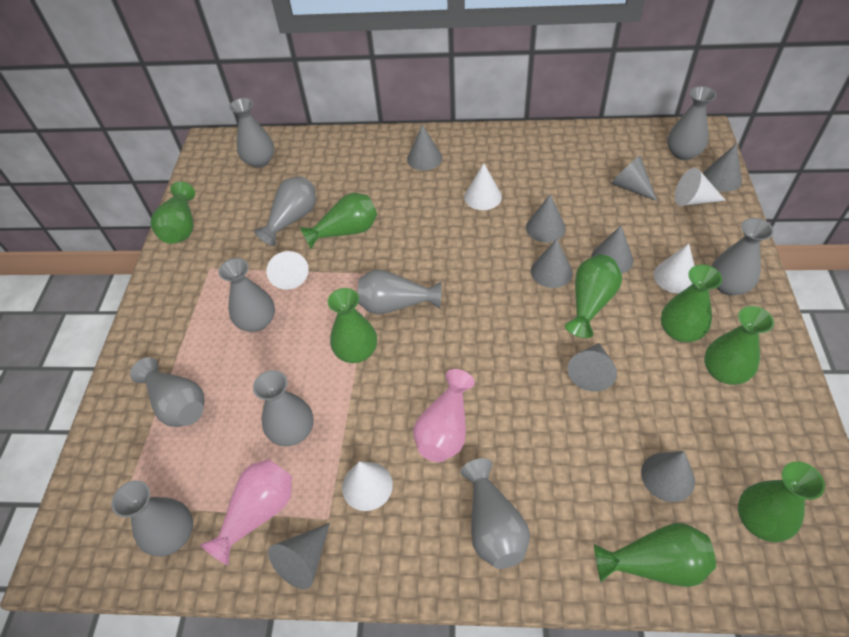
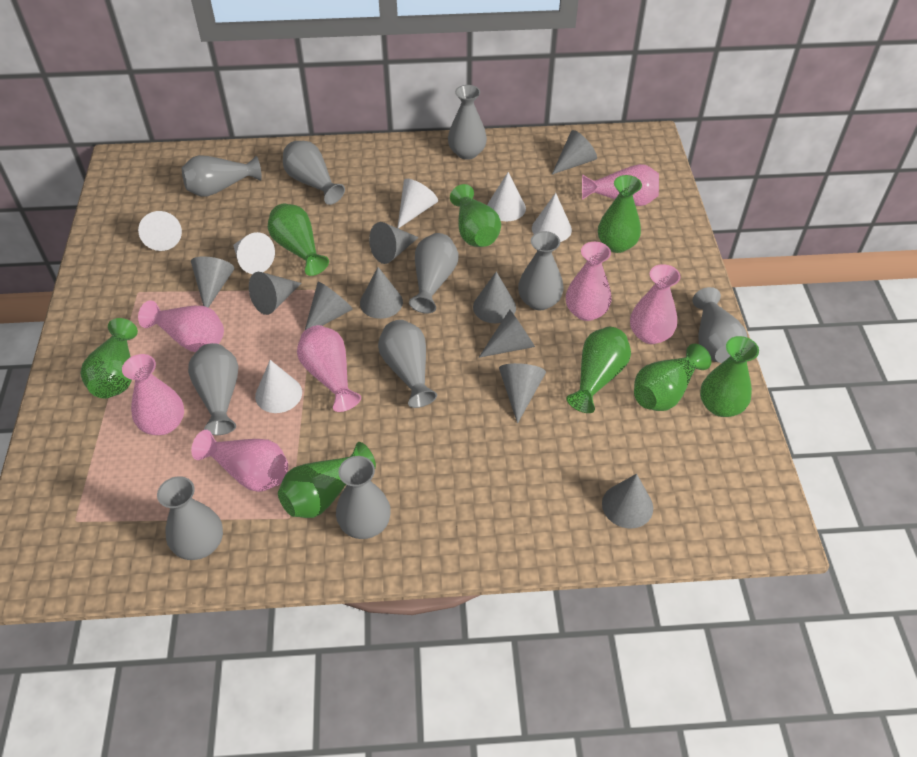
grey cone: 9 -> 10
pink vase: 2 -> 7
white cone: 5 -> 6

